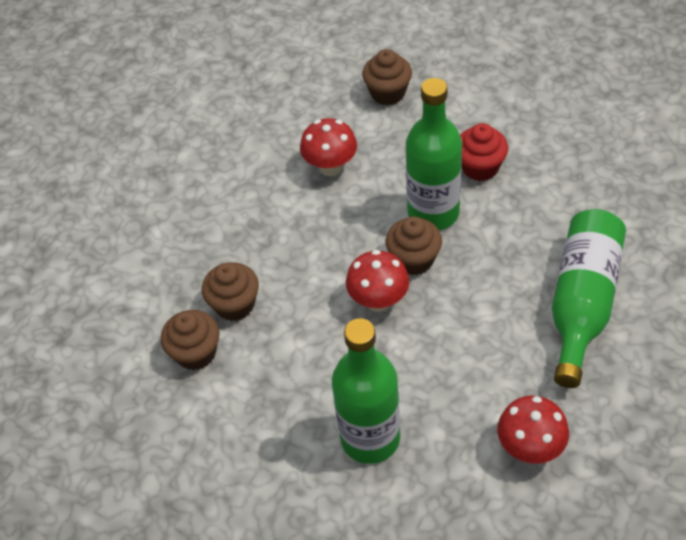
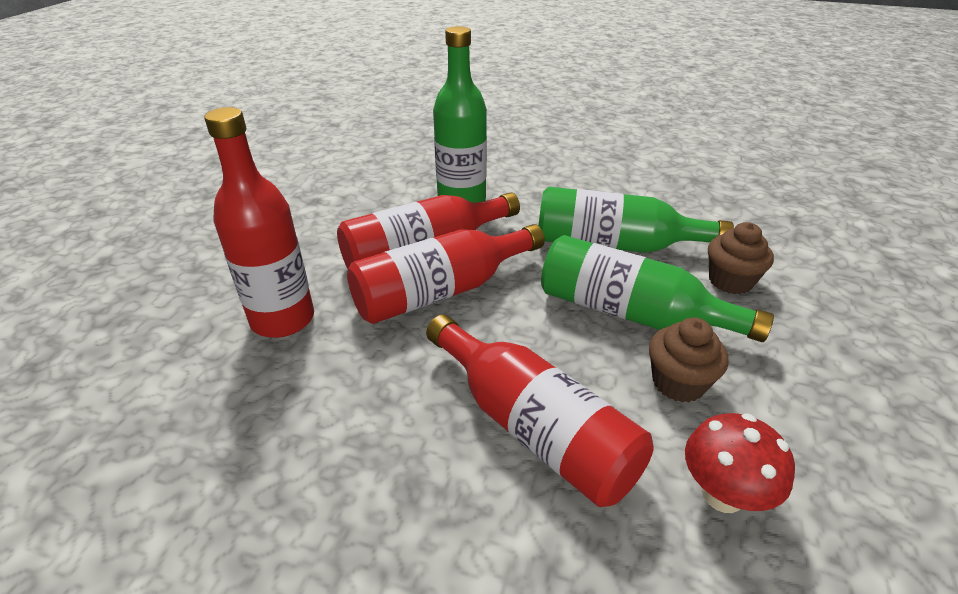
brown cupcake: 4 -> 2
red bottle: 0 -> 4
red cupcake: 1 -> 0
red mushroom: 3 -> 1

